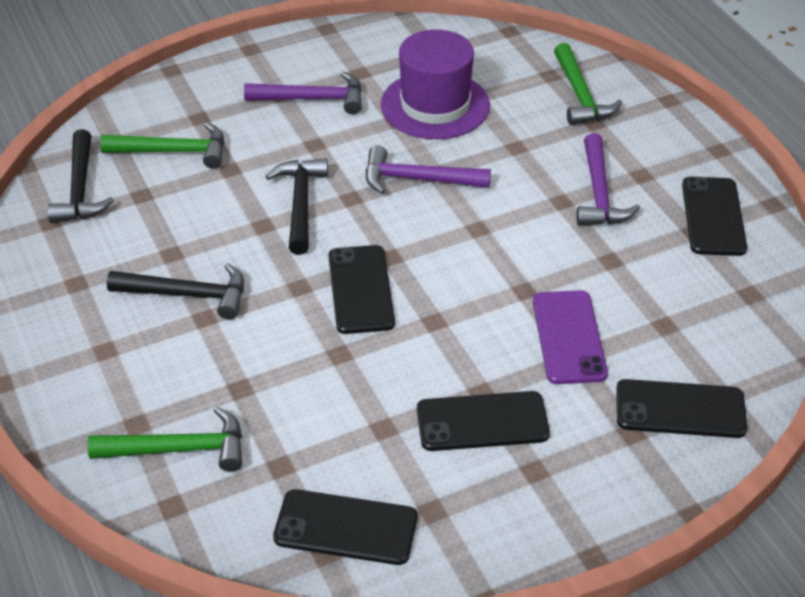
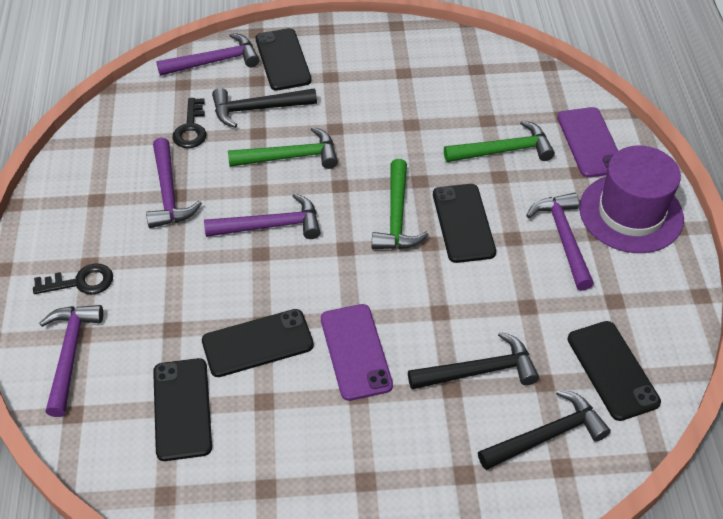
black key: 0 -> 2
purple hammer: 3 -> 5
purple phone: 1 -> 2

